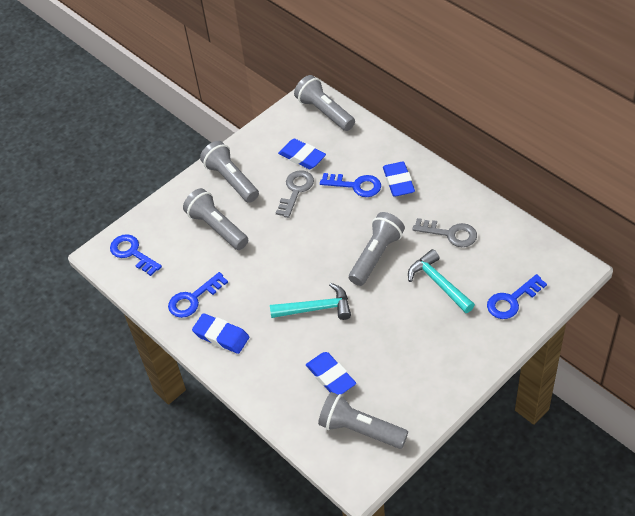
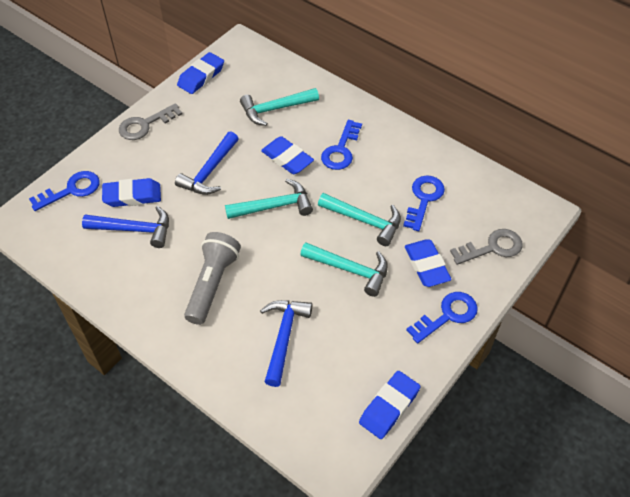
blue eraser: 4 -> 5
blue hammer: 0 -> 3
grey flashlight: 5 -> 1
turquoise hammer: 2 -> 4

